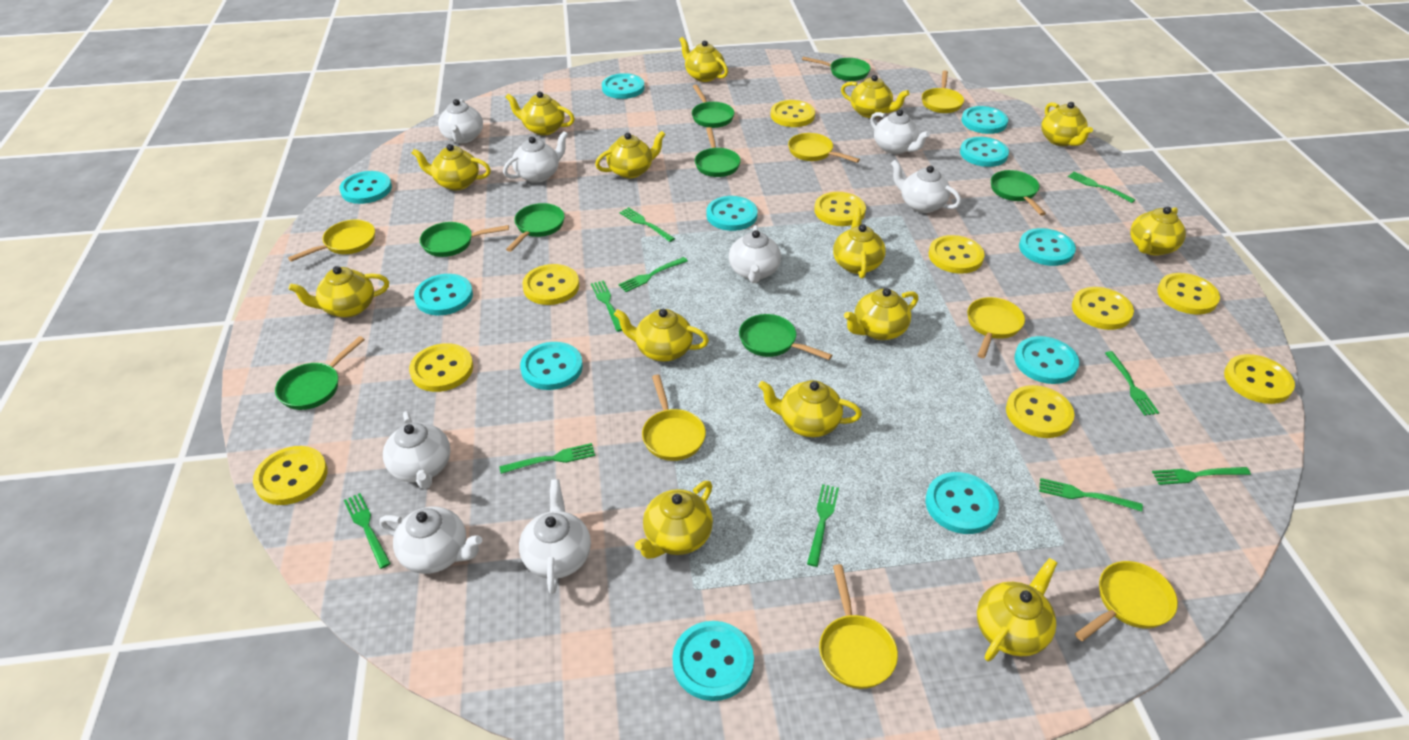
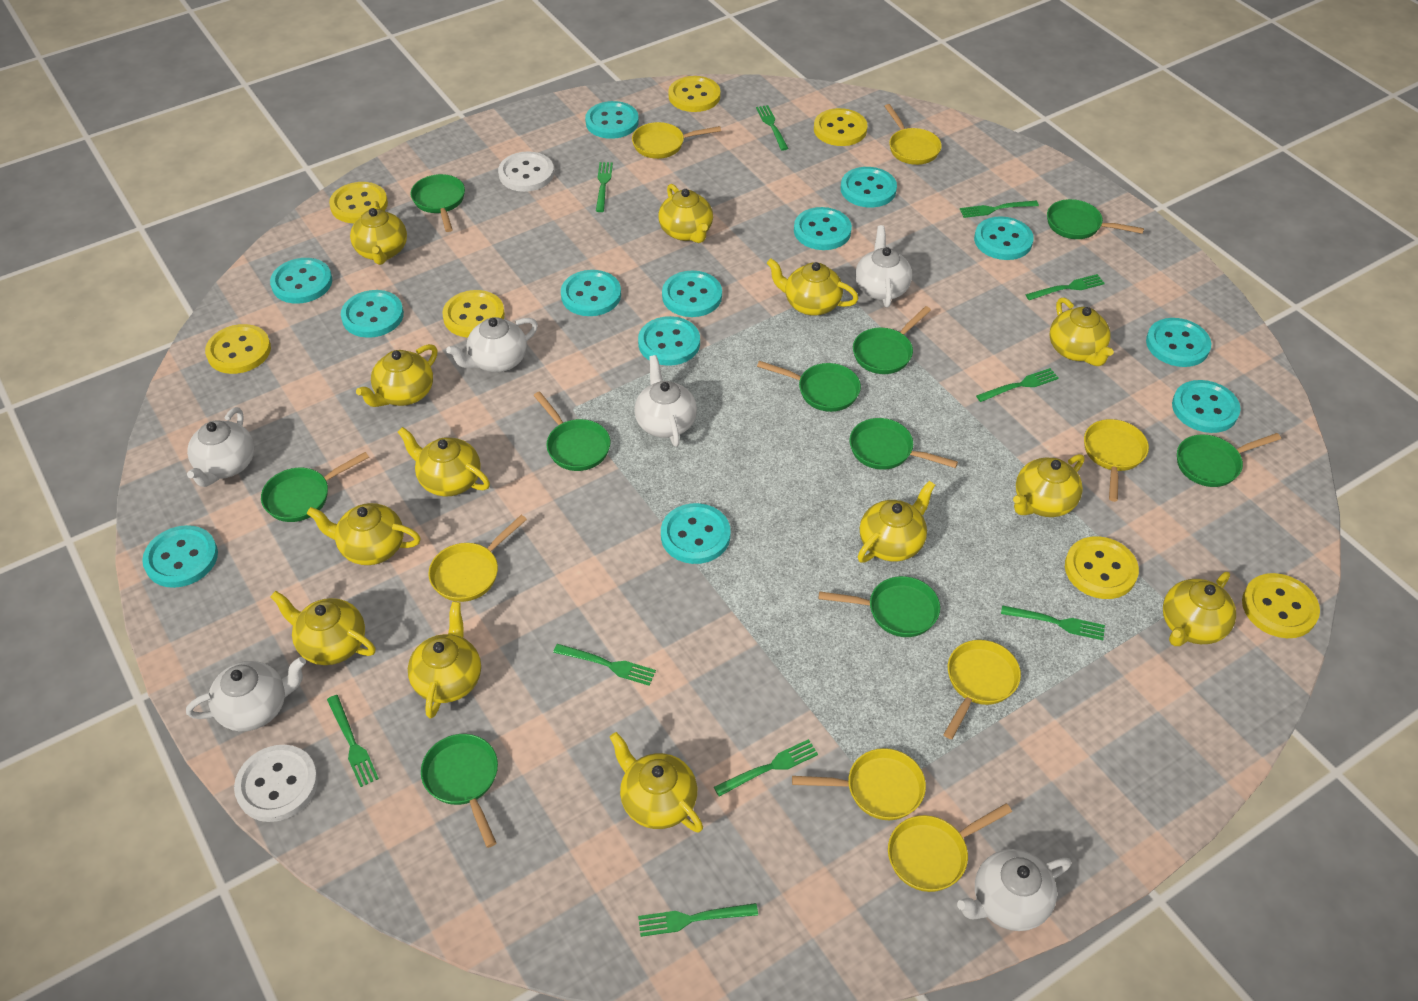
green pan: 8 -> 10
turquoise button: 11 -> 13
white button: 0 -> 2
white teapot: 8 -> 6
yellow button: 10 -> 7
yellow teapot: 14 -> 13

